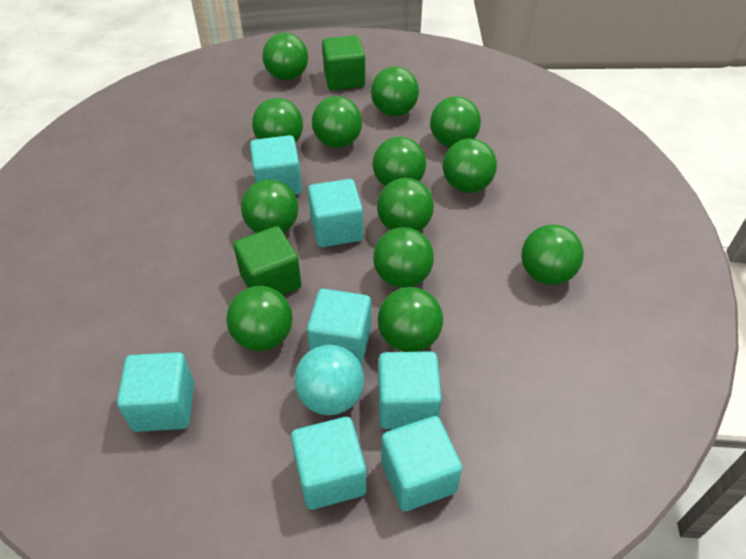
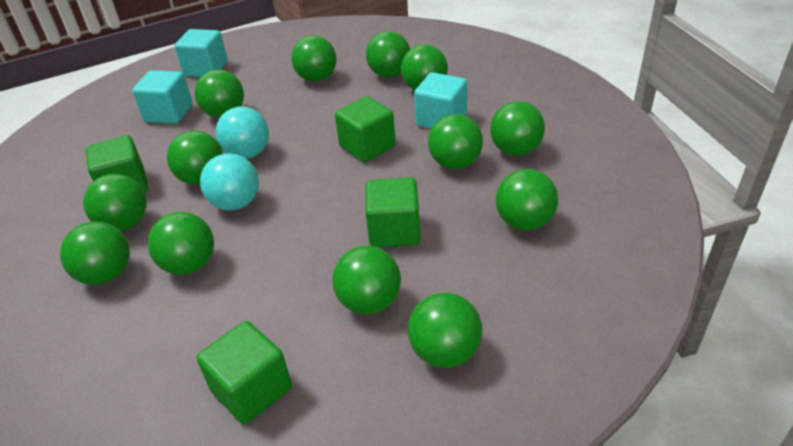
green cube: 2 -> 4
turquoise ball: 1 -> 2
turquoise cube: 7 -> 3

